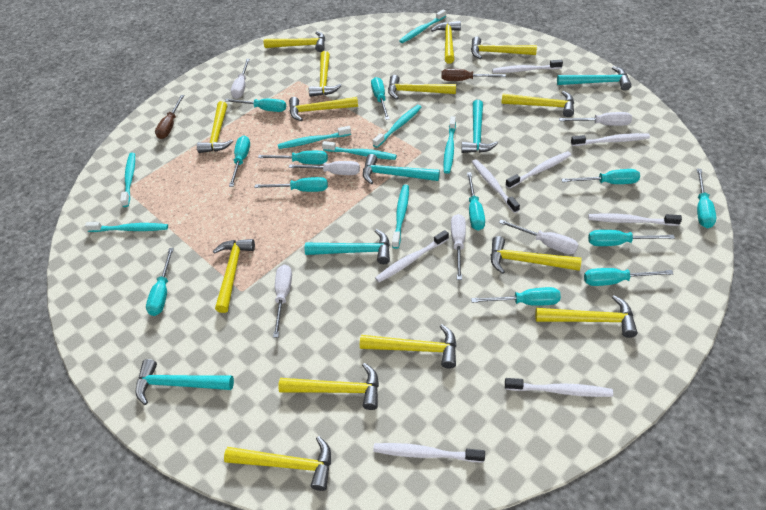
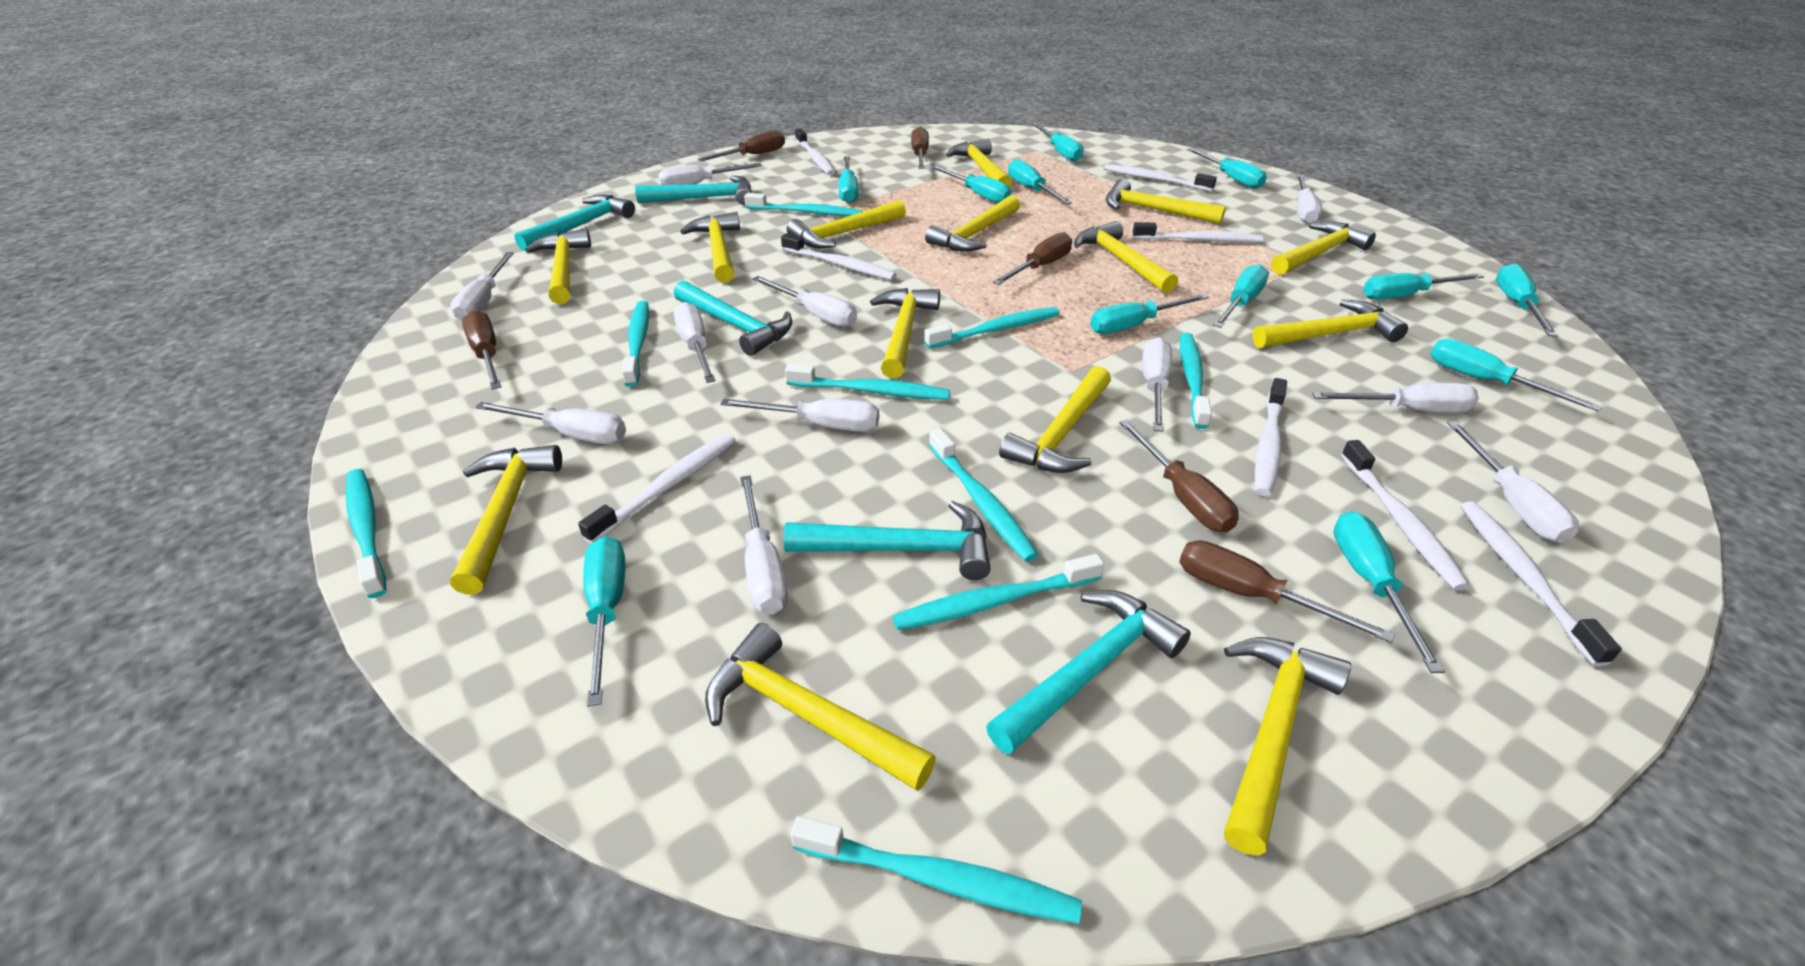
brown screwdriver: 2 -> 6
turquoise toothbrush: 8 -> 9
white screwdriver: 6 -> 11

